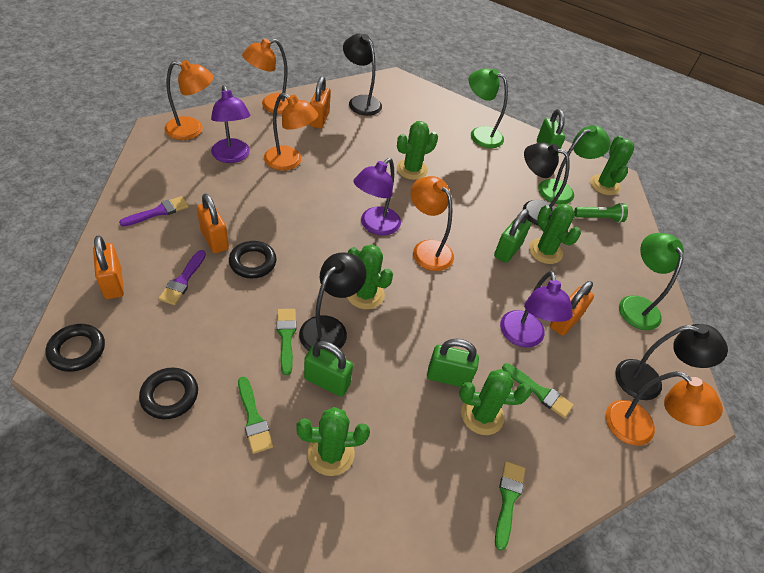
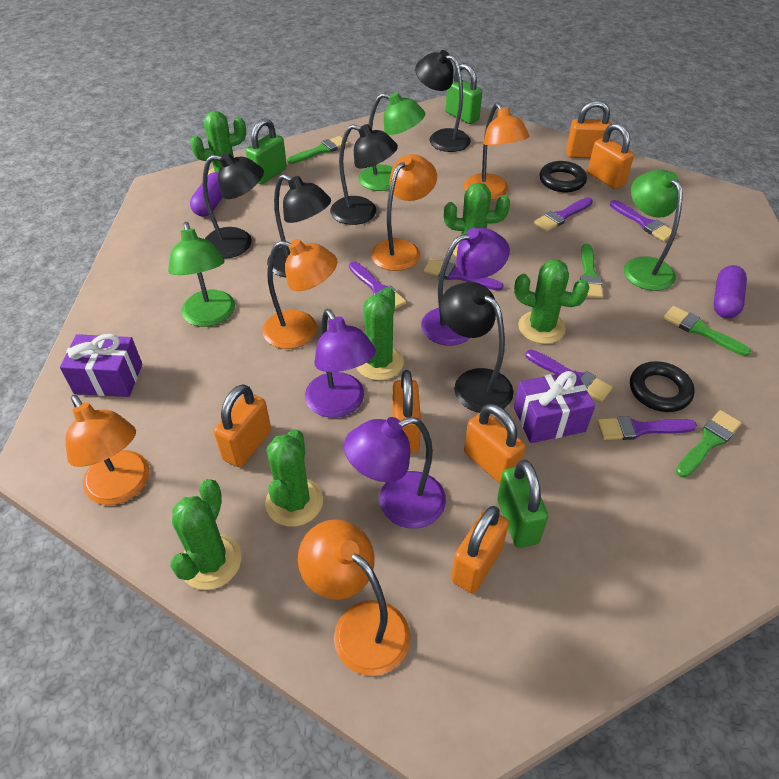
black lamp: 4 -> 5
black ring: 3 -> 2
green flashlight: 1 -> 0
green padlock: 4 -> 3
orange padlock: 4 -> 6
purple brush: 2 -> 6
purple capsule: 0 -> 2
purple gift: 0 -> 2

